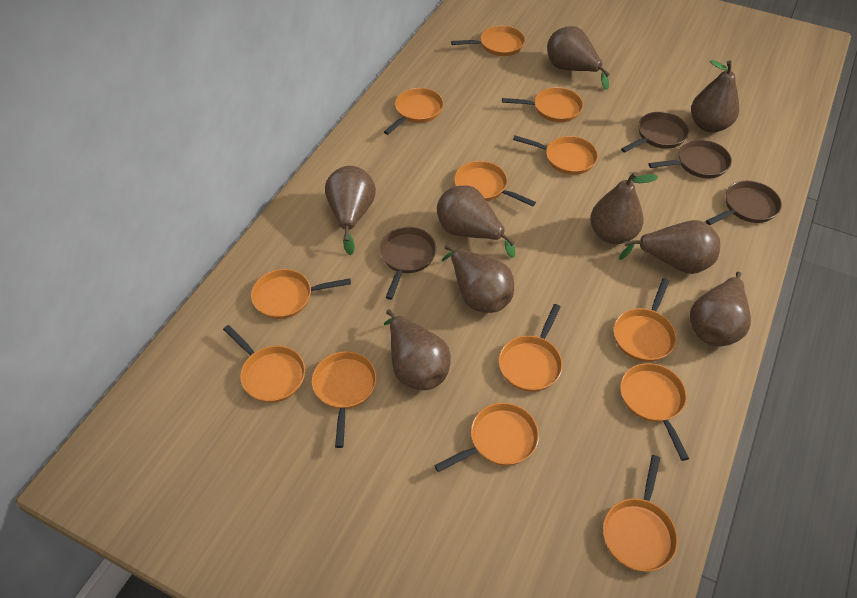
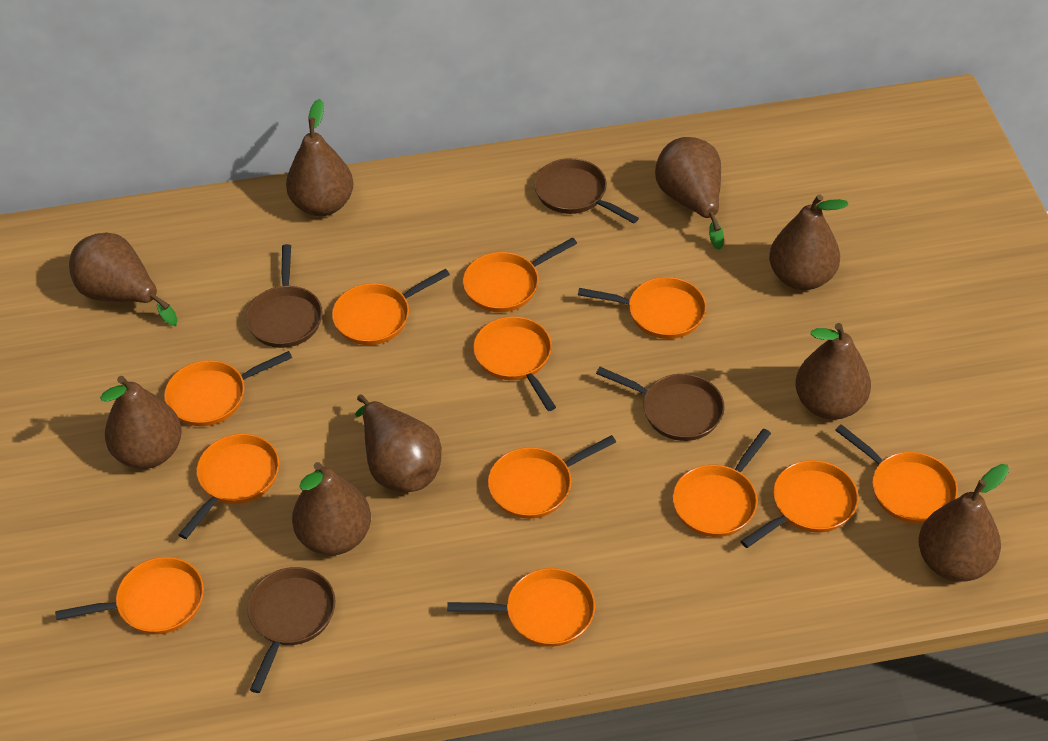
orange pan: 13 -> 12

